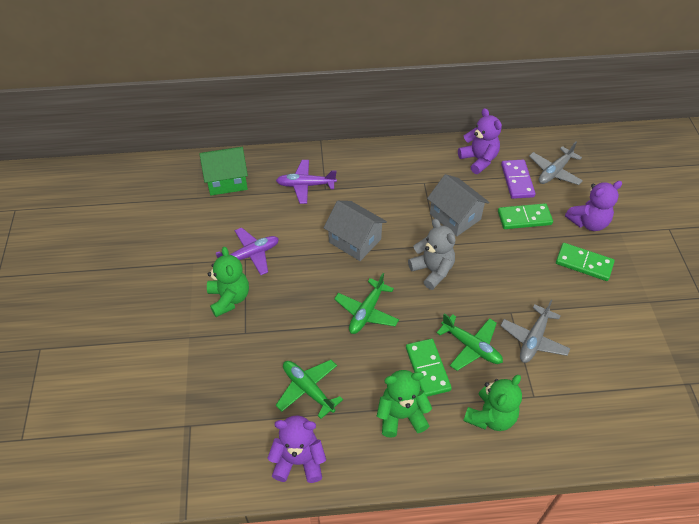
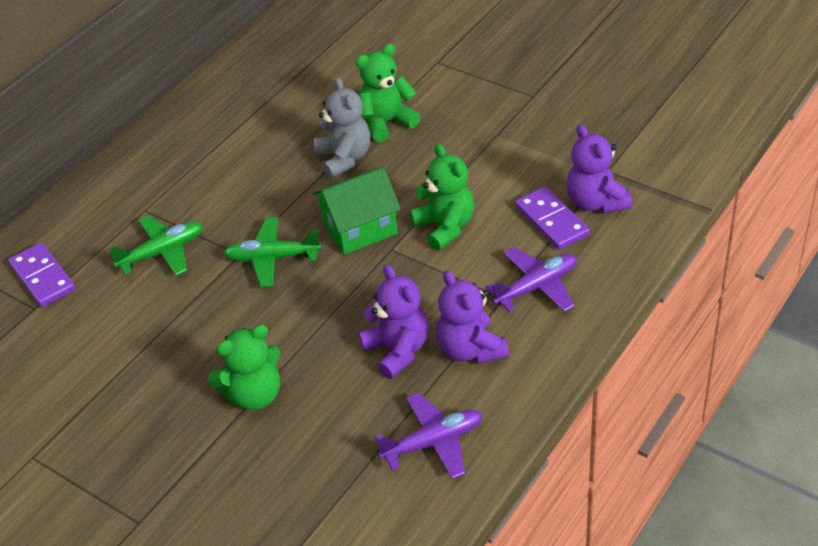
green domino: 3 -> 0
green plane: 3 -> 2
grey house: 2 -> 0
grey plane: 2 -> 0
purple domino: 1 -> 2

